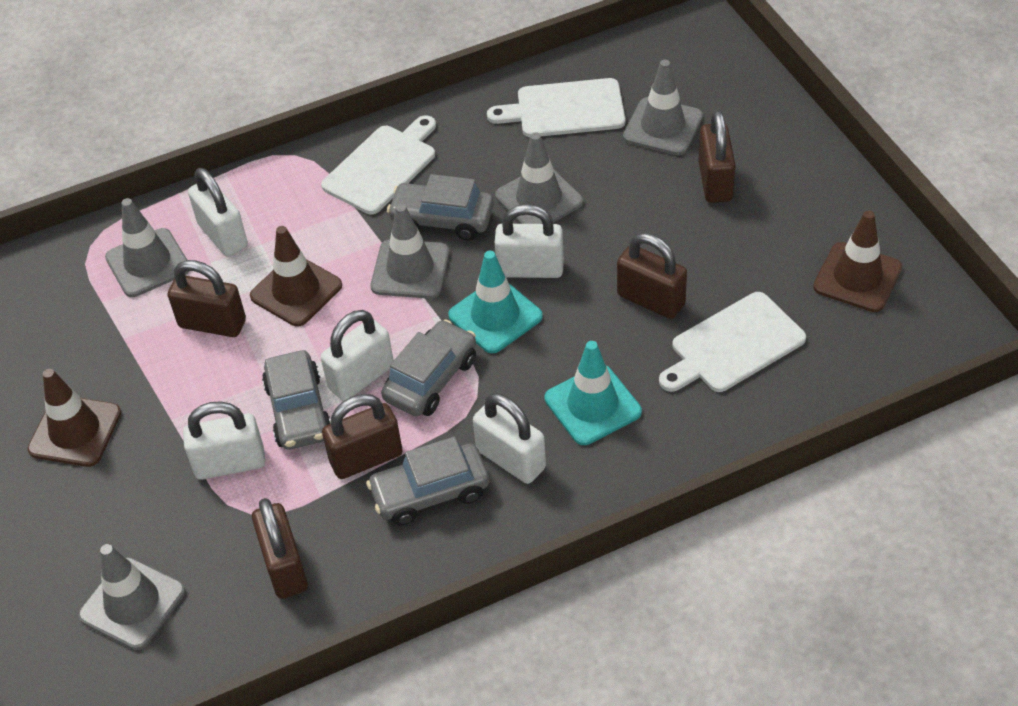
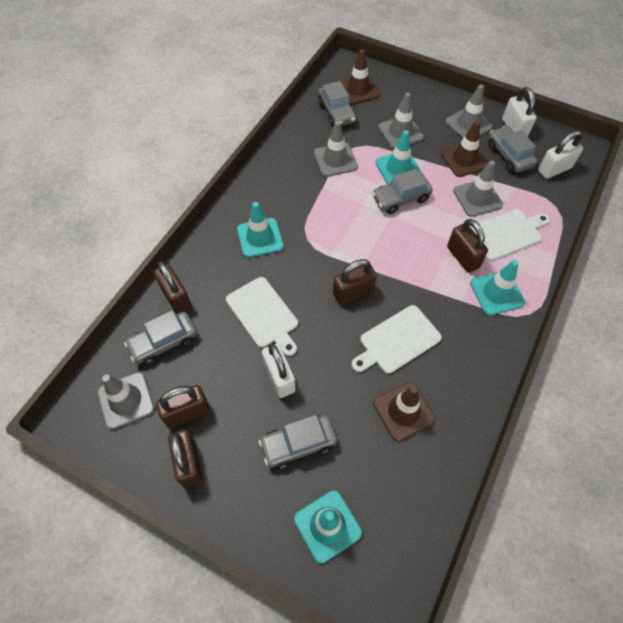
grey car: 4 -> 5
turquoise traffic cone: 2 -> 4
white padlock: 5 -> 3

